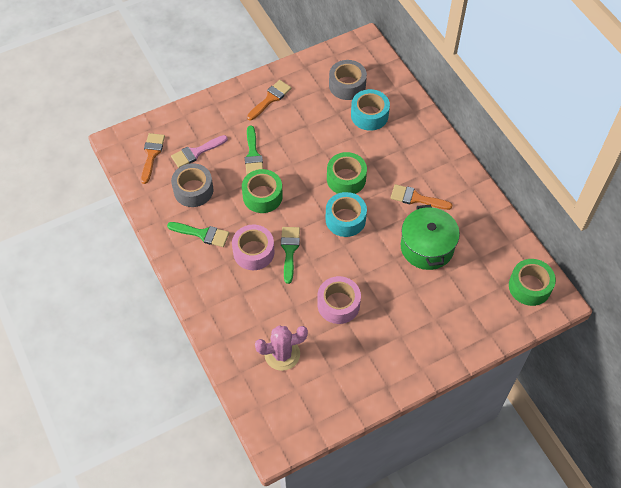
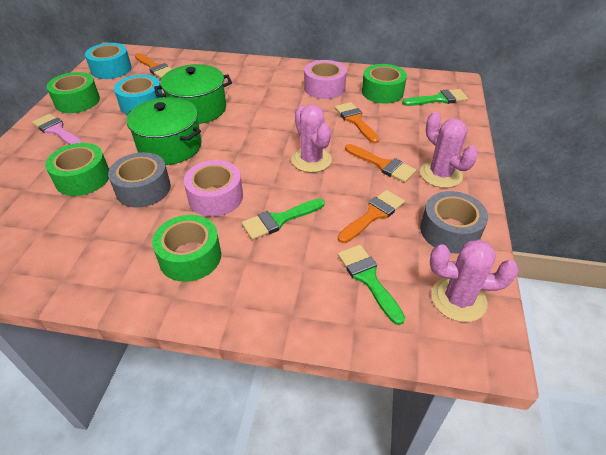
green pot: 1 -> 2
green tape: 3 -> 4
orange brush: 3 -> 4
pink cactus: 1 -> 3

